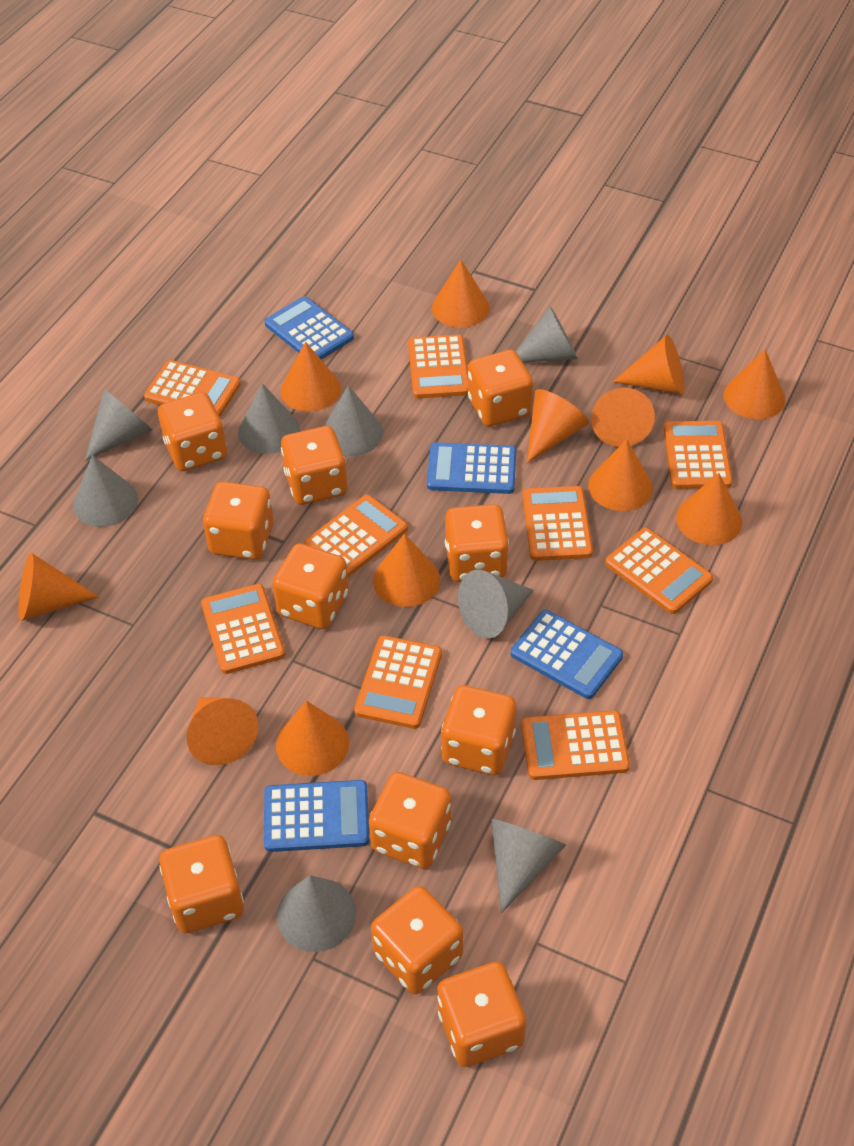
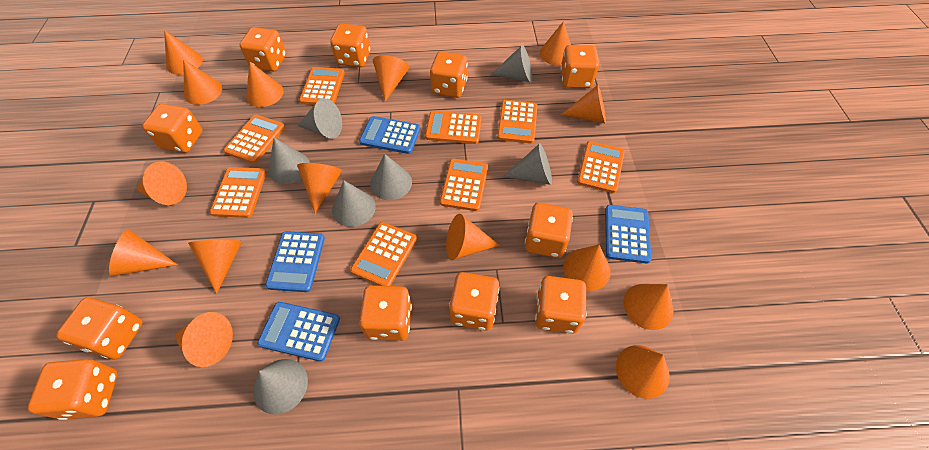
grey cone: 8 -> 7
orange calculator: 9 -> 8
orange cone: 12 -> 15

